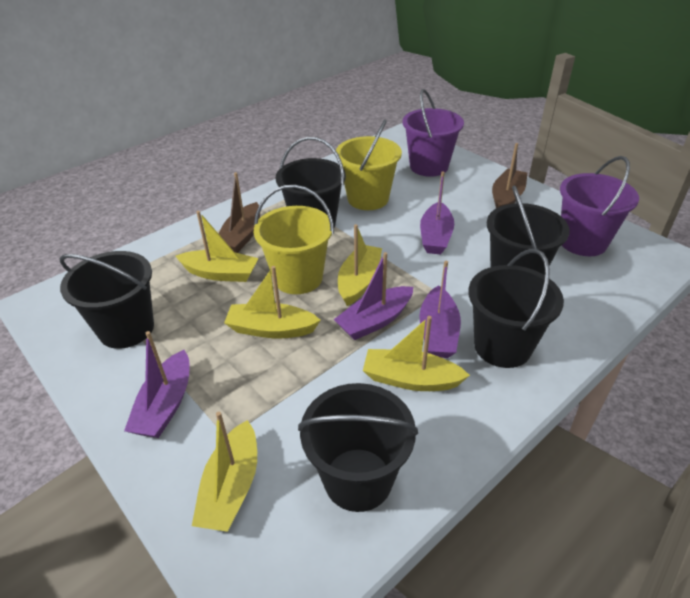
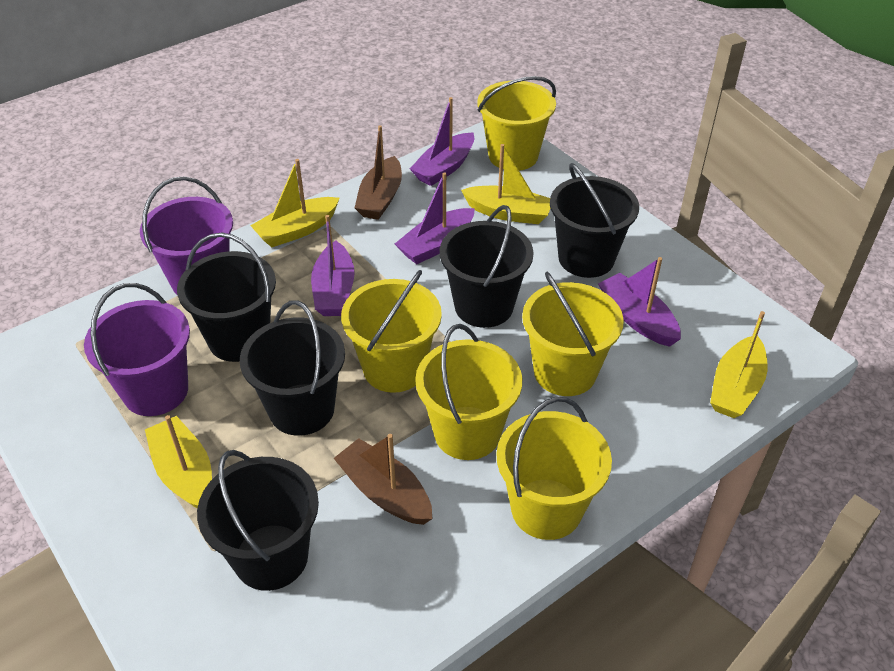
yellow boat: 5 -> 4
yellow bucket: 2 -> 5

